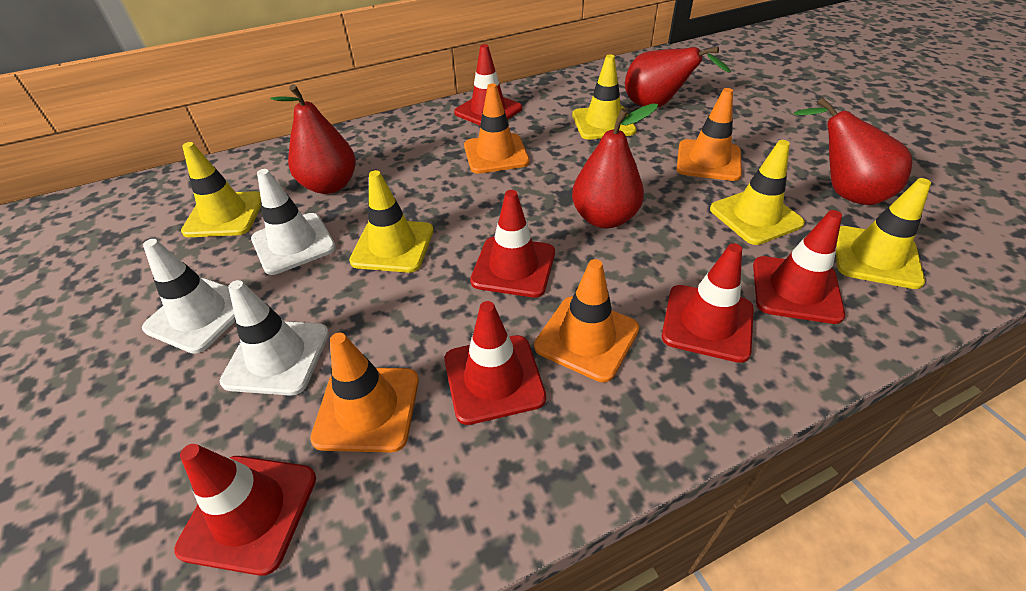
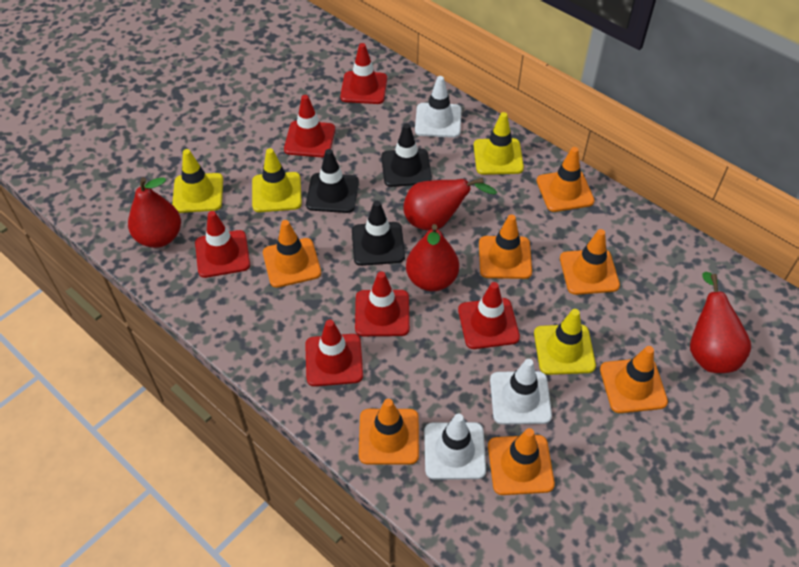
black traffic cone: 0 -> 3
orange traffic cone: 4 -> 7
yellow traffic cone: 5 -> 4

